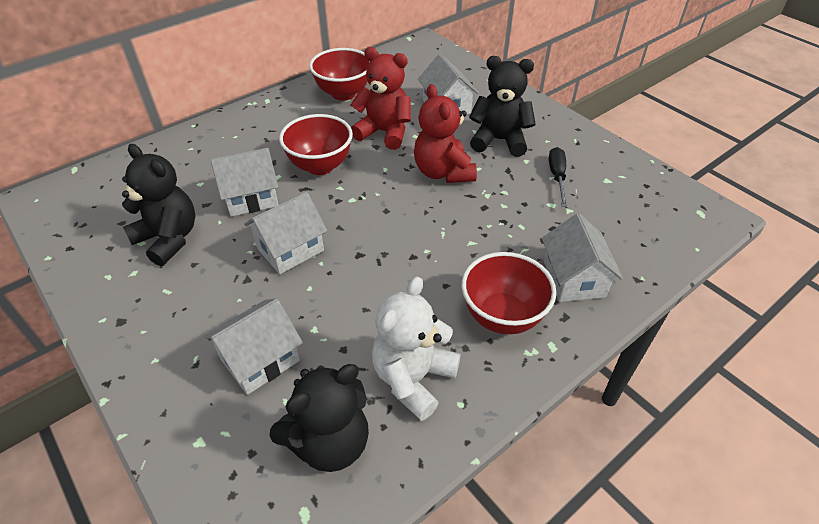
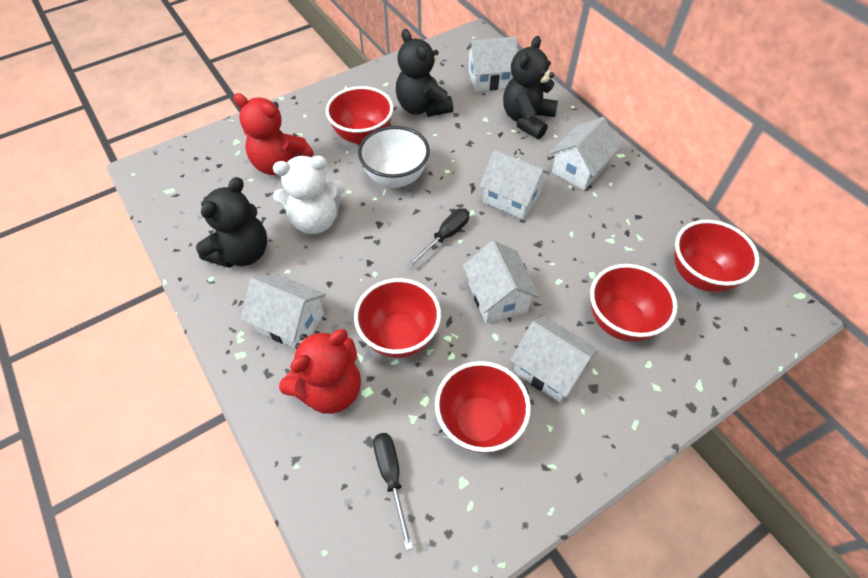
black screwdriver: 1 -> 2
red bowl: 3 -> 5
white bowl: 0 -> 1
white house: 5 -> 6

